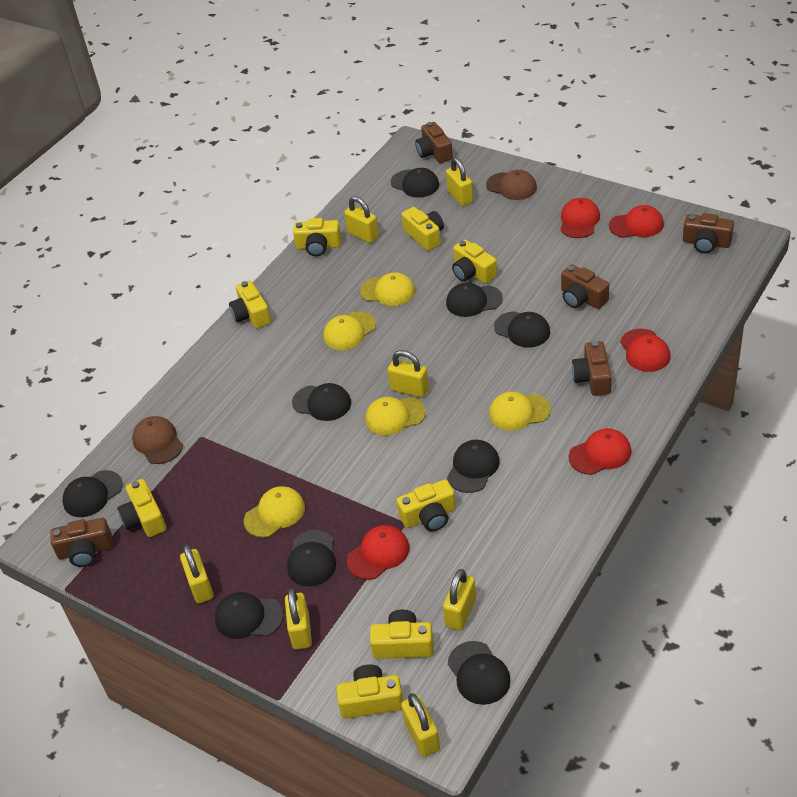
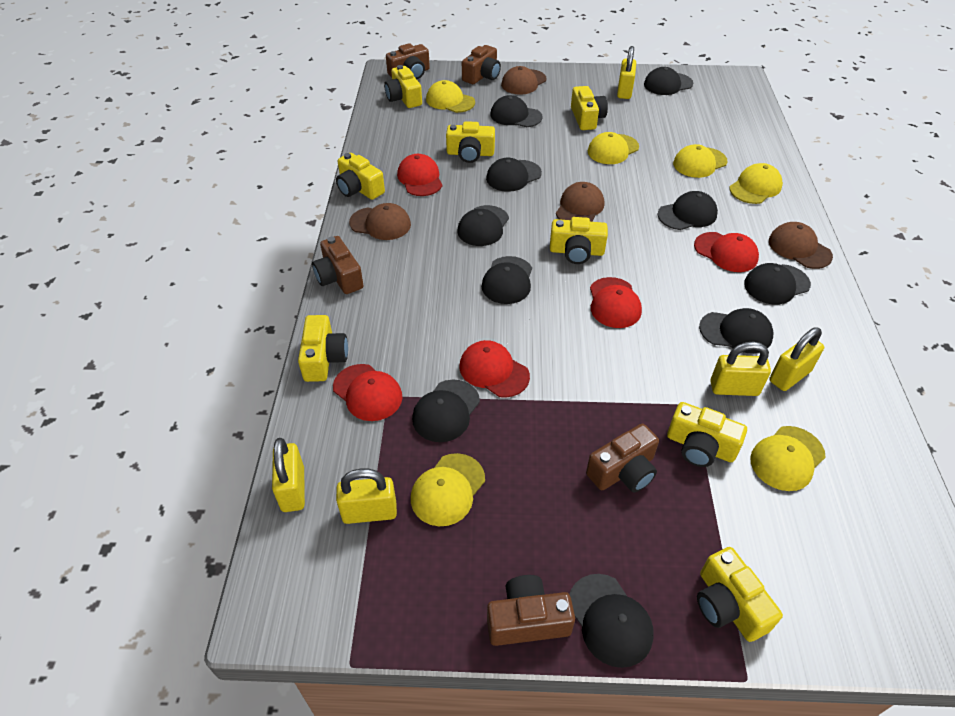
black cap: 9 -> 10
brown cap: 2 -> 4
yellow cap: 5 -> 6
yellow padlock: 7 -> 5

